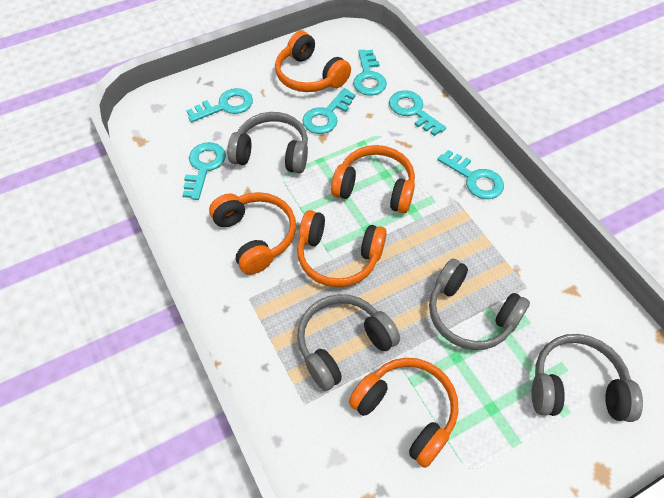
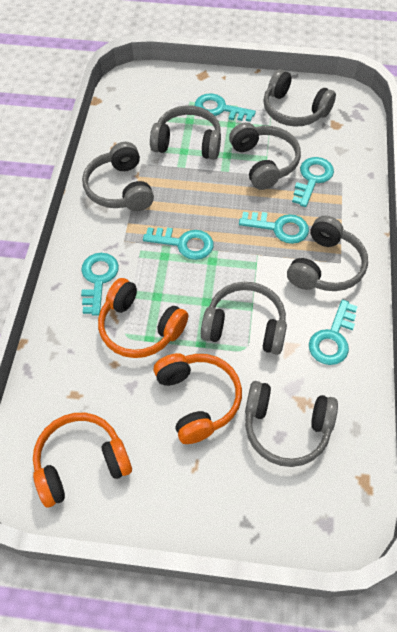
grey headphones: 4 -> 7
orange headphones: 5 -> 3

